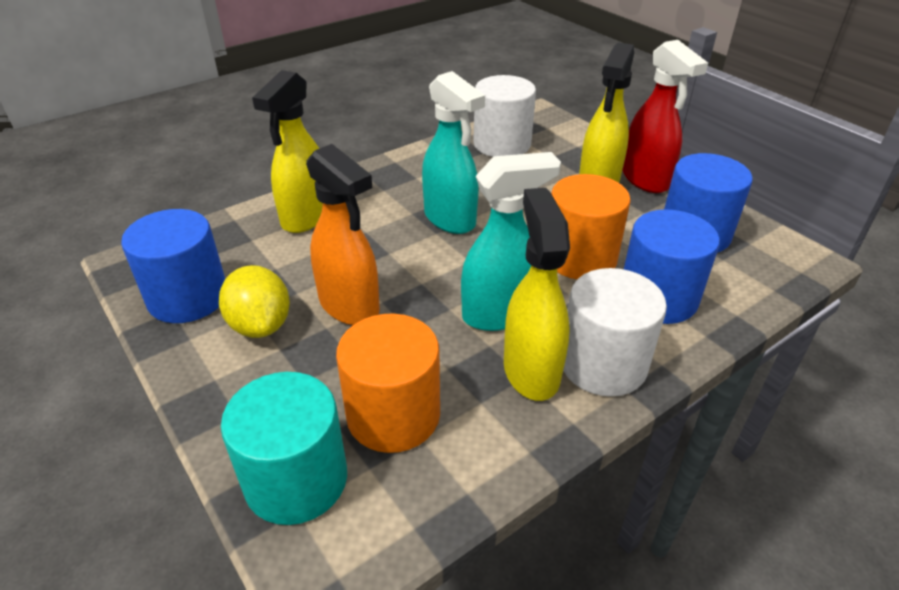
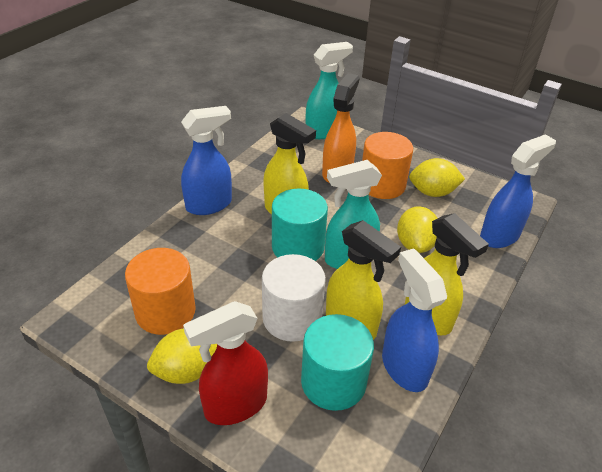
blue cylinder: 3 -> 0
blue spray bottle: 0 -> 3
turquoise cylinder: 1 -> 2
white cylinder: 2 -> 1
yellow lemon: 1 -> 3

